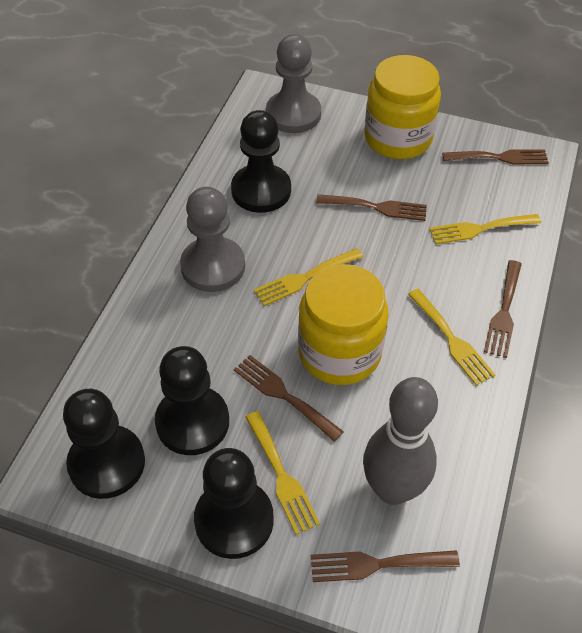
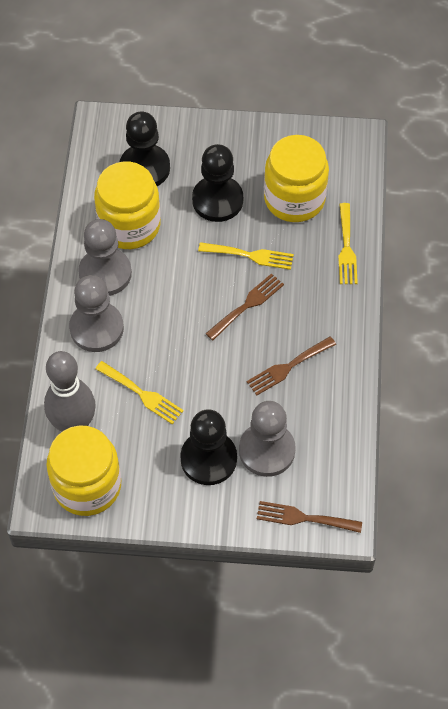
black pawn: 4 -> 3
brown fork: 5 -> 3
grey pawn: 2 -> 3
yellow fork: 4 -> 3
yellow jar: 2 -> 3

